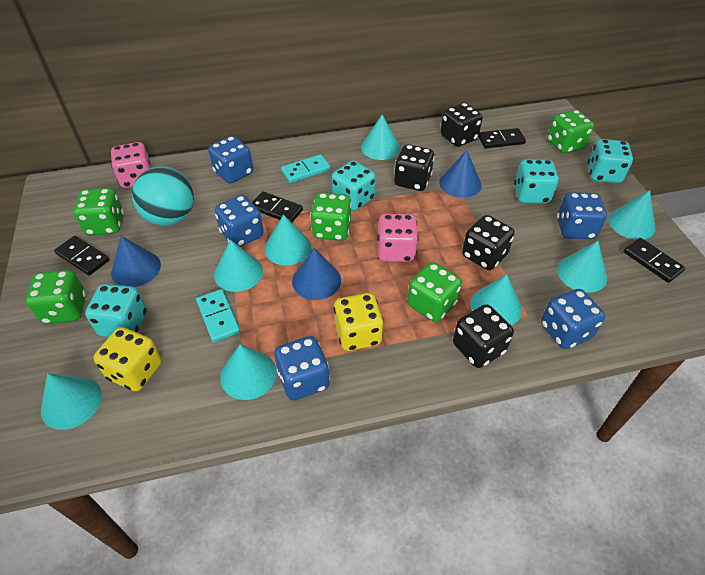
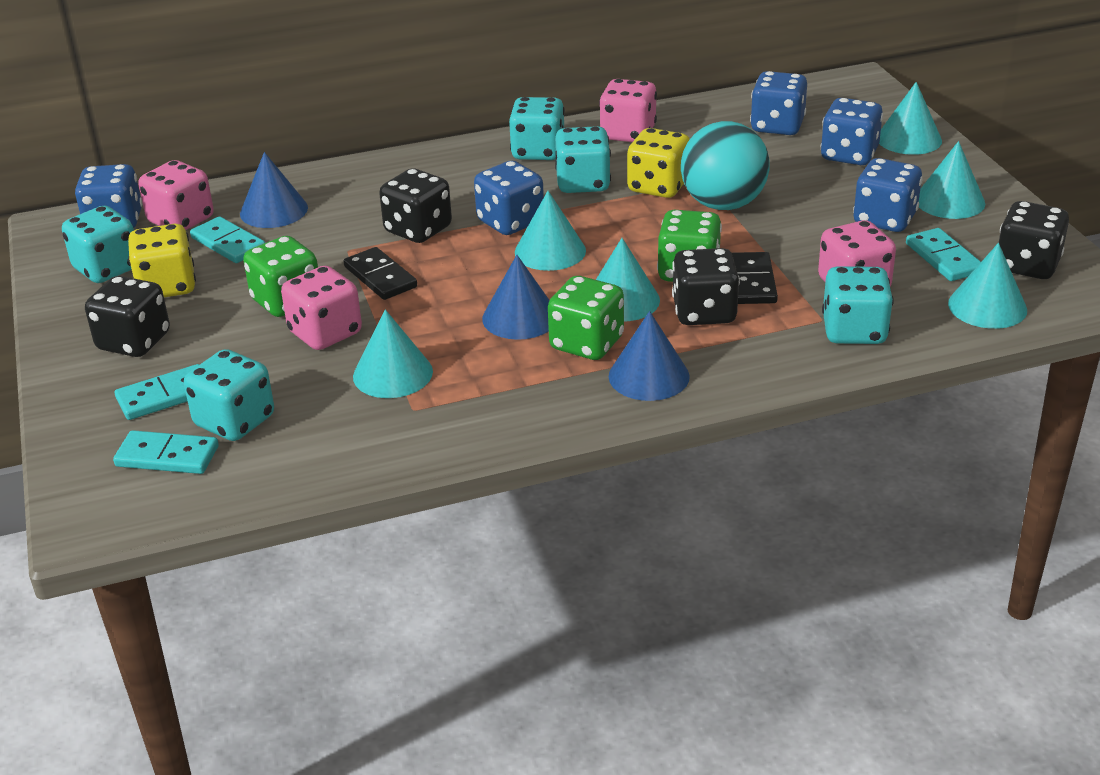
black domino: 4 -> 2
green dice: 5 -> 3
pink dice: 2 -> 4
turquoise cone: 8 -> 6
turquoise dice: 4 -> 5
turquoise domino: 2 -> 4

